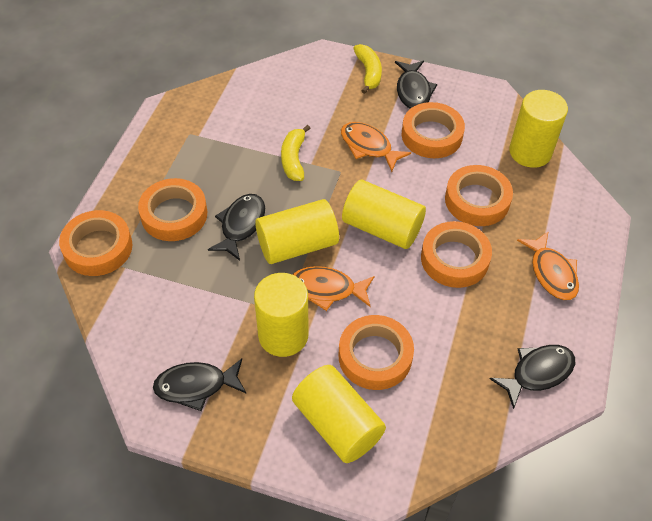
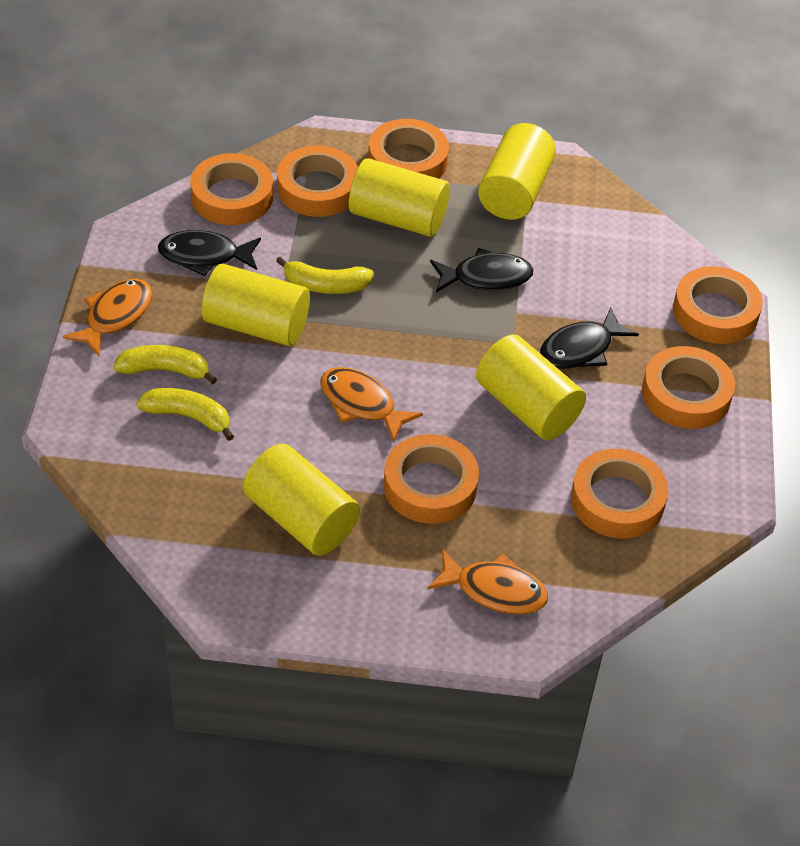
black fish: 4 -> 3
orange tape: 6 -> 7
yellow banana: 2 -> 3

